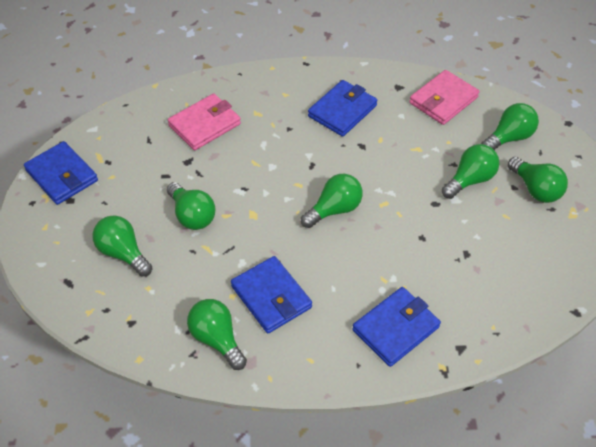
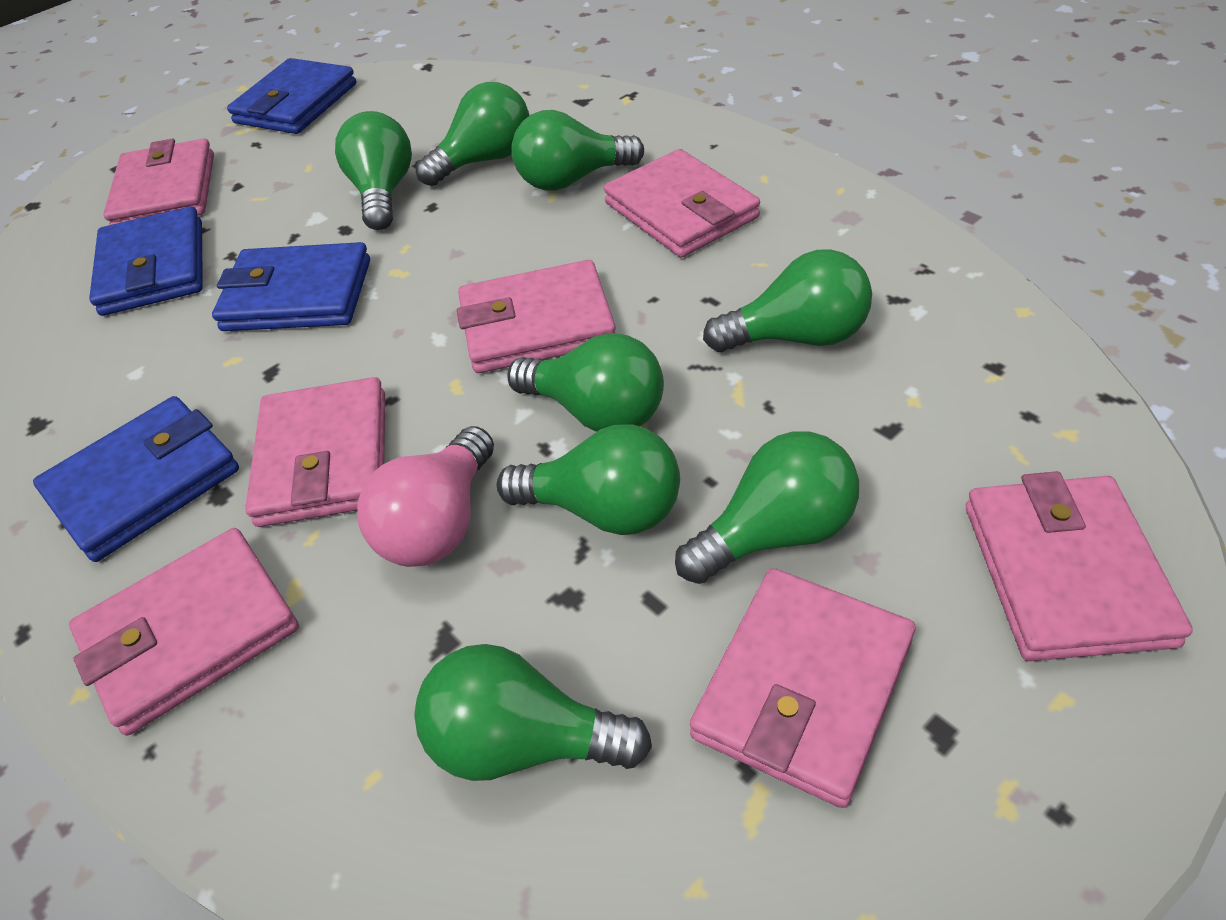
green light bulb: 7 -> 8
pink light bulb: 0 -> 1
pink wallet: 2 -> 7

